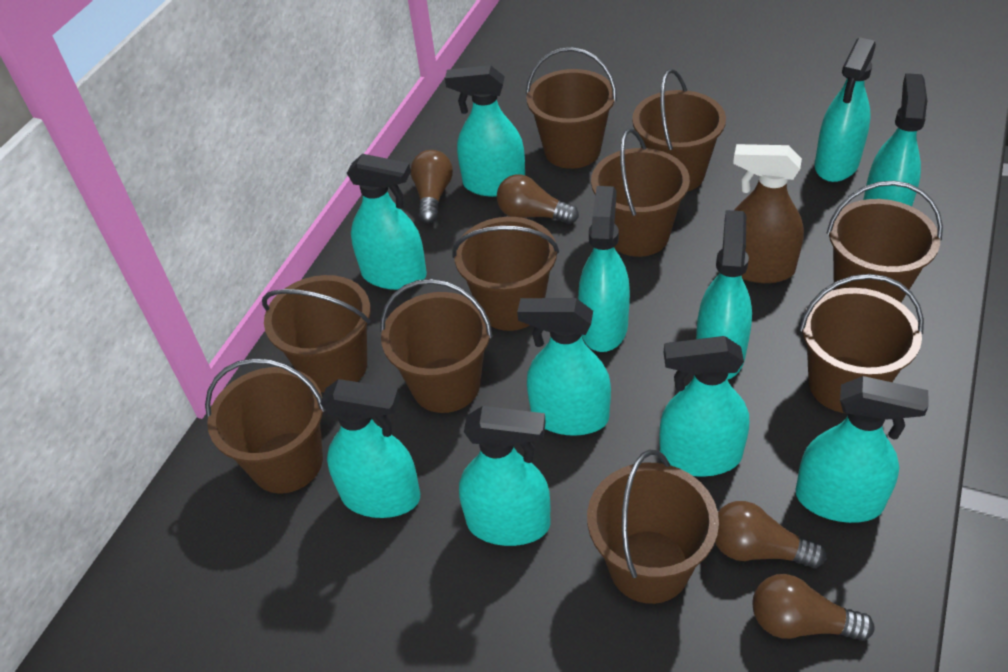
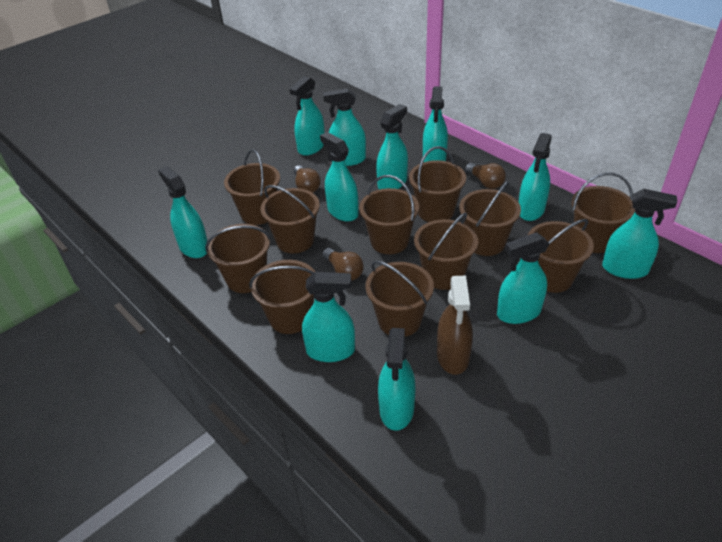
brown bucket: 10 -> 11
brown light bulb: 4 -> 3

